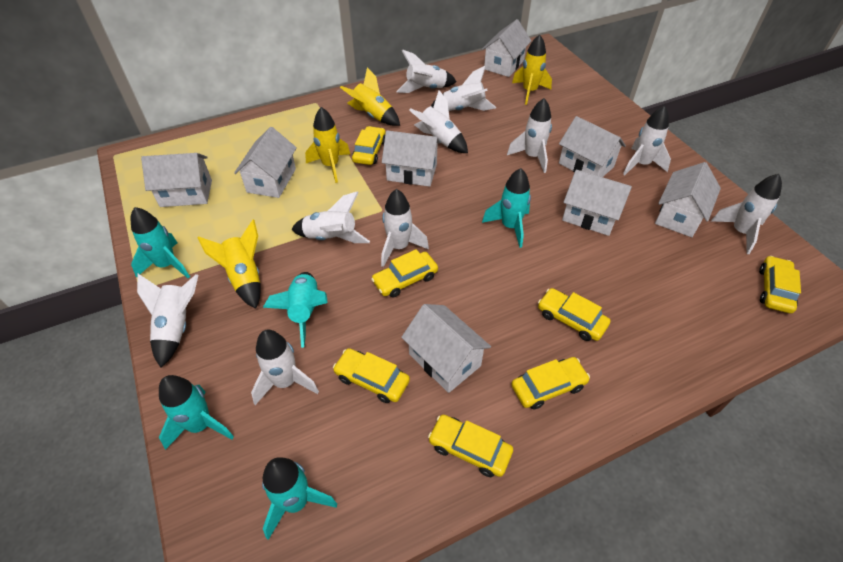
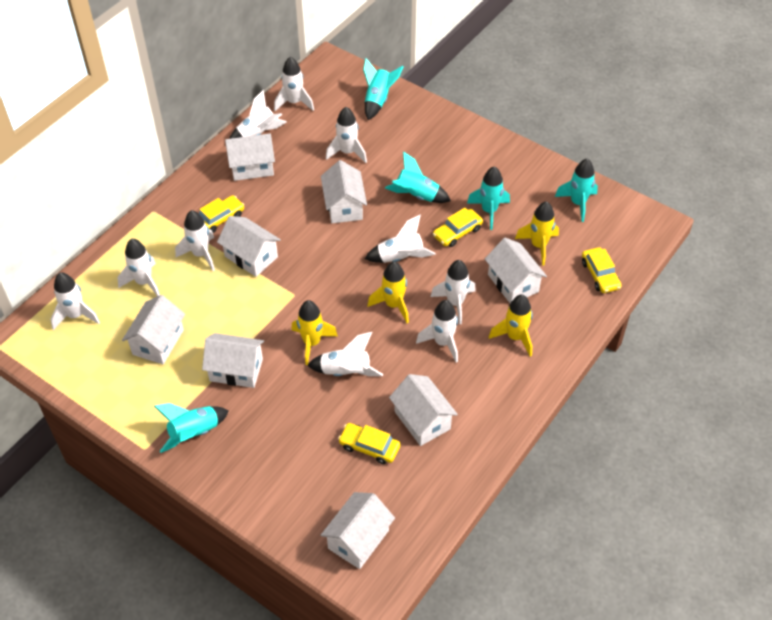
yellow car: 7 -> 4

